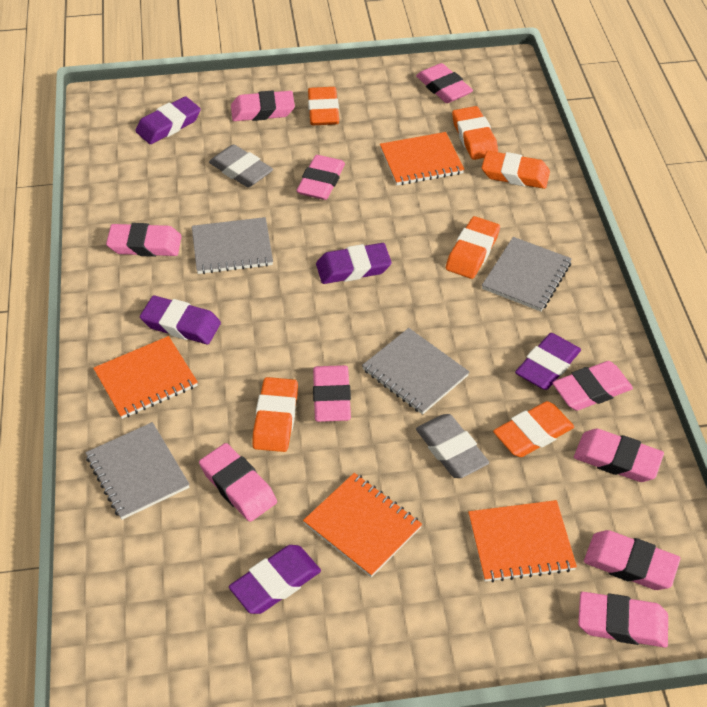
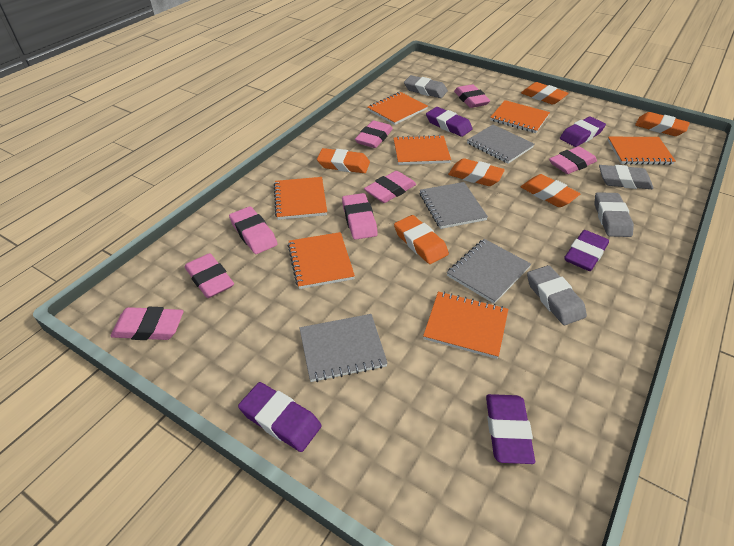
grey eraser: 2 -> 4
orange notebook: 4 -> 7
pink eraser: 10 -> 8

